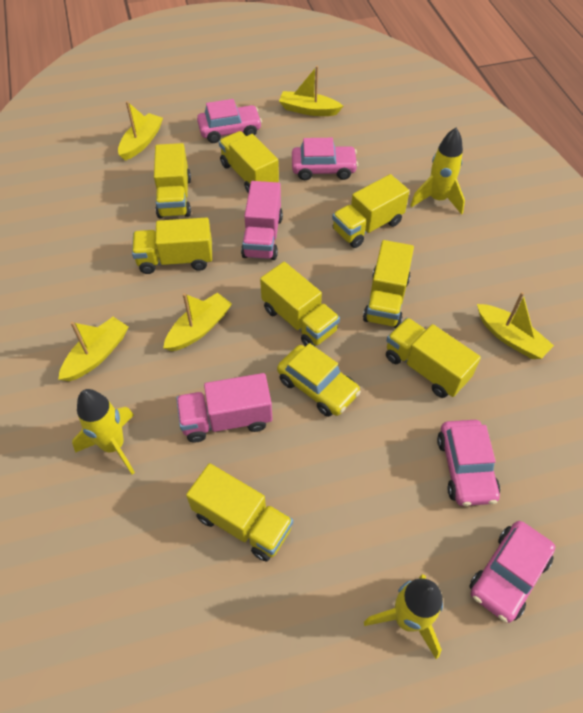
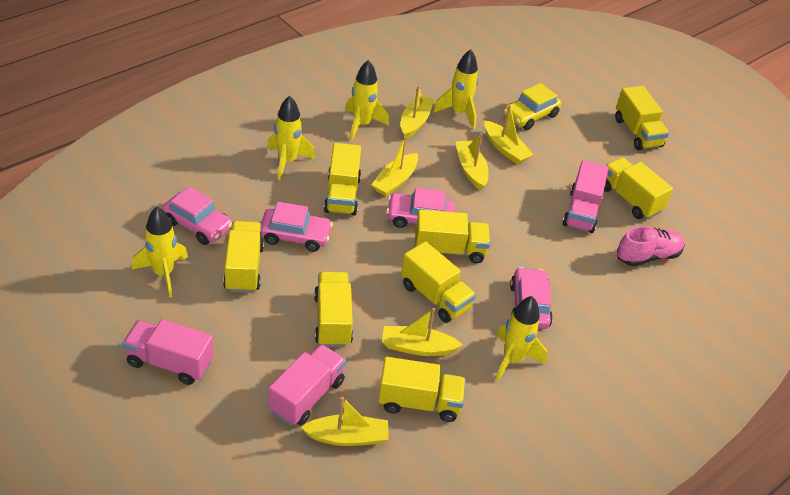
pink shoe: 0 -> 1
pink truck: 2 -> 3
yellow boat: 5 -> 6
yellow rocket: 3 -> 5

